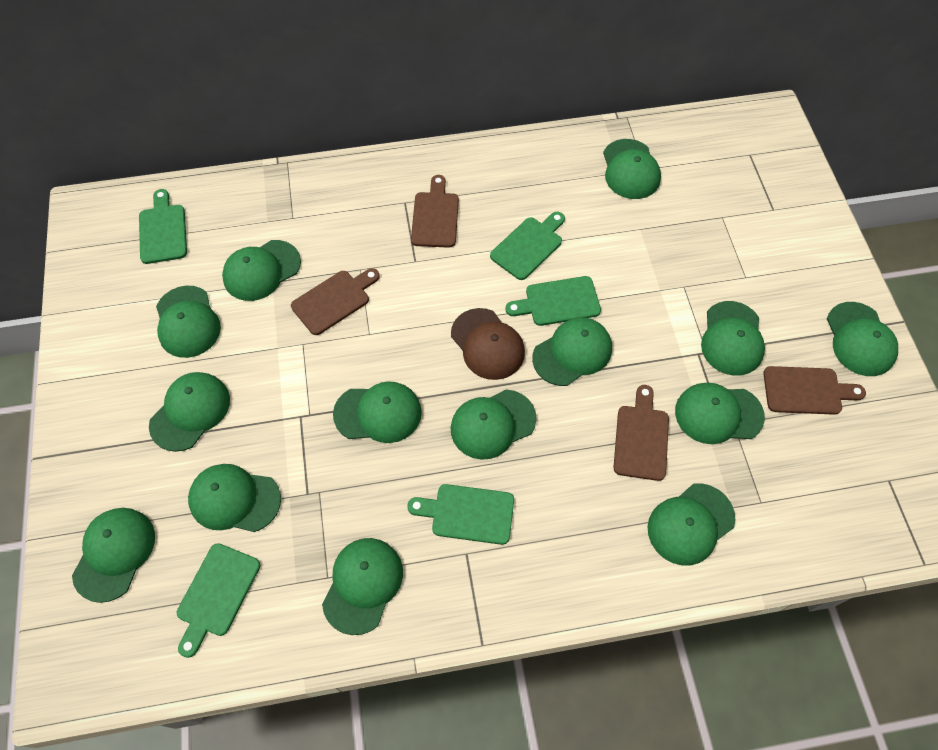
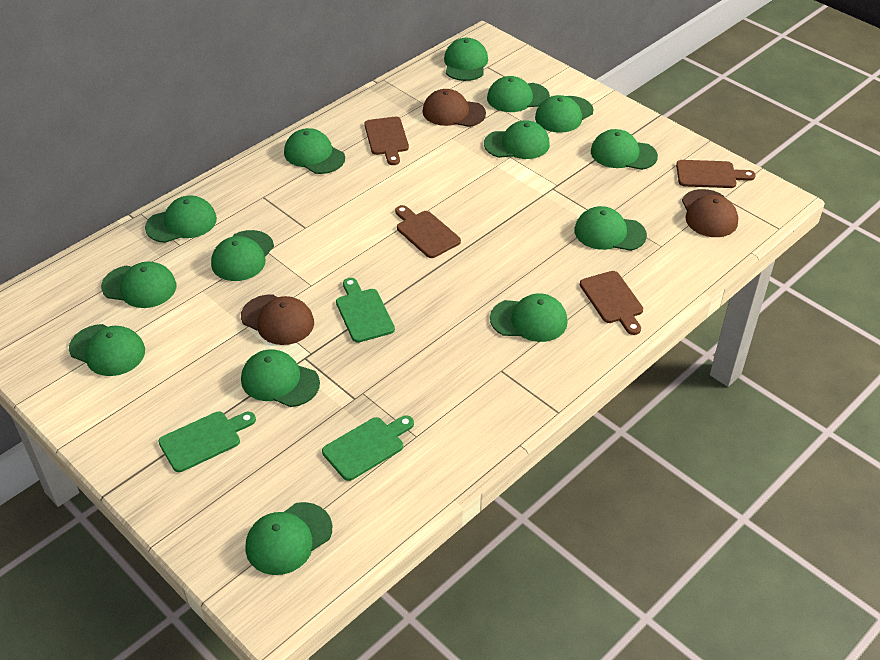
brown cap: 1 -> 3
green cutting board: 5 -> 3

